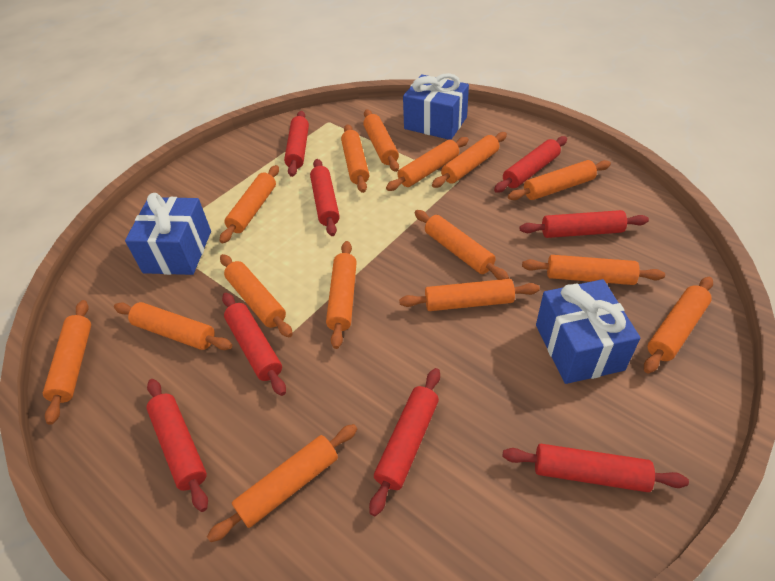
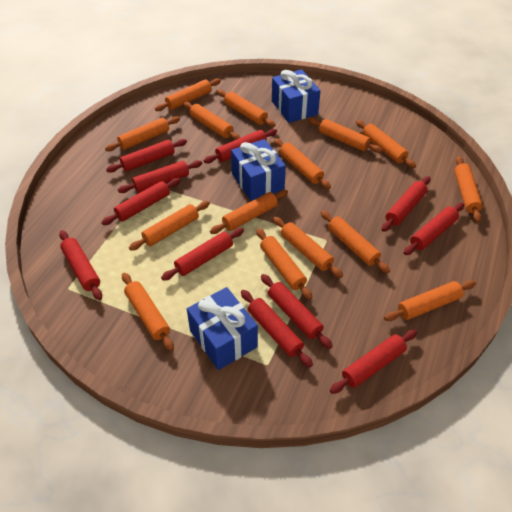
red rolling pin: 8 -> 11

